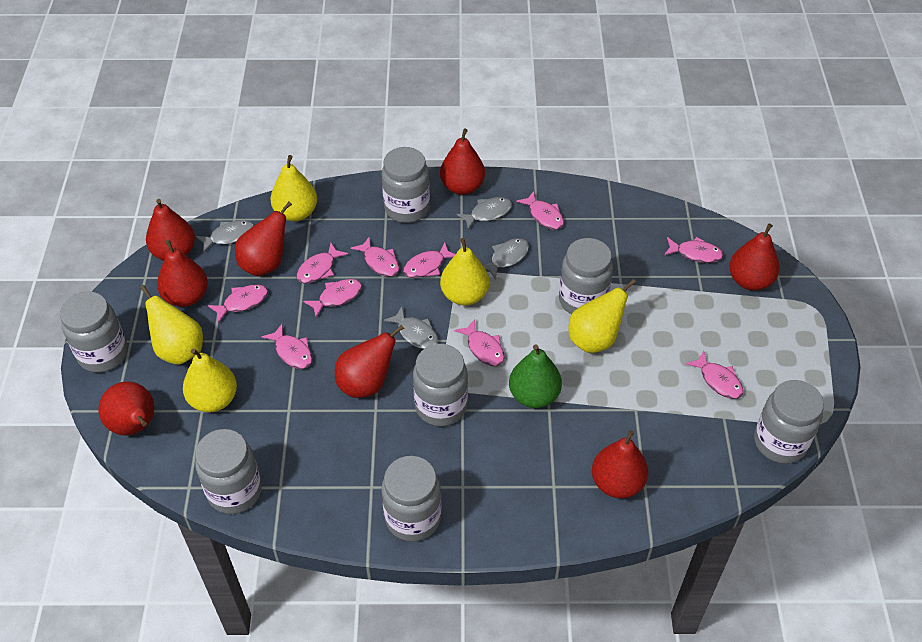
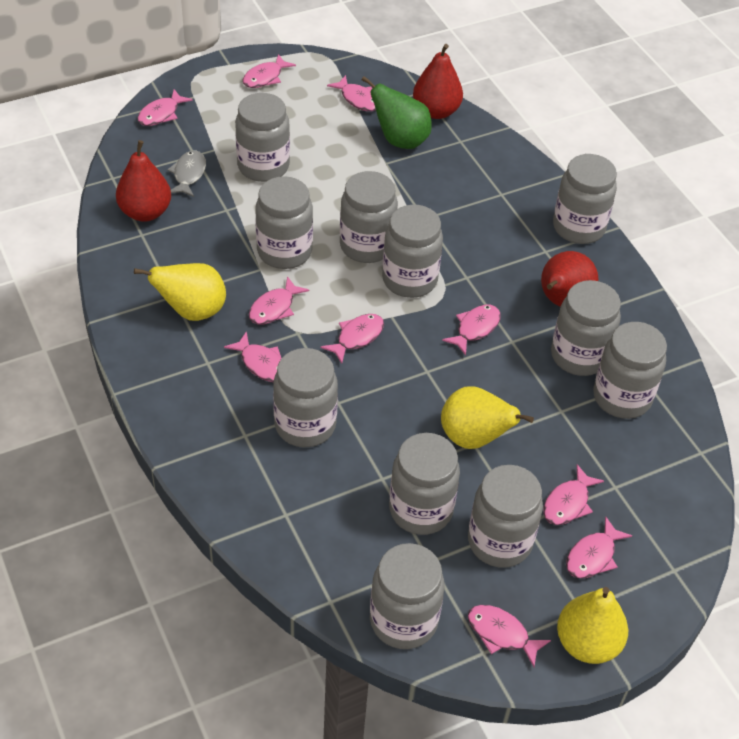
grey fish: 4 -> 1
grey jar: 7 -> 11
red pear: 8 -> 3
yellow pear: 5 -> 3

